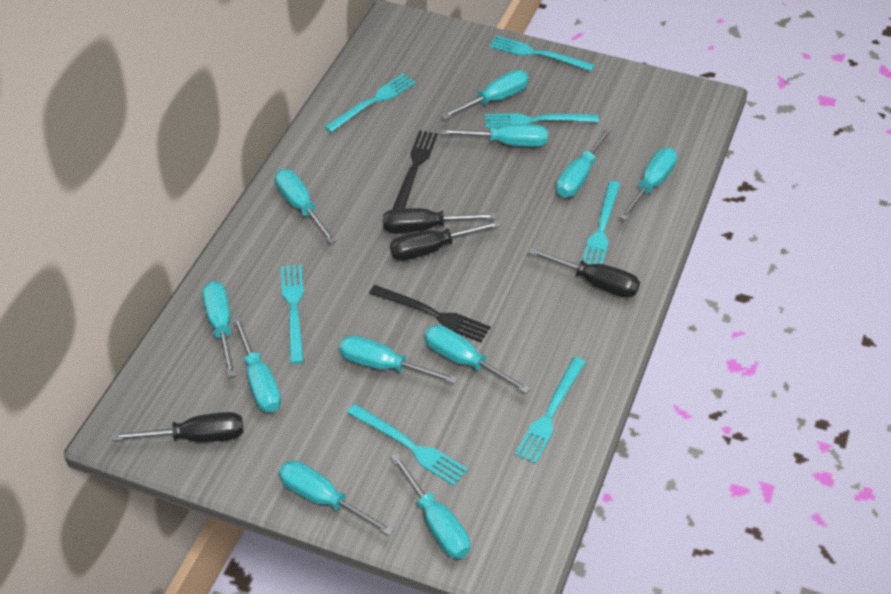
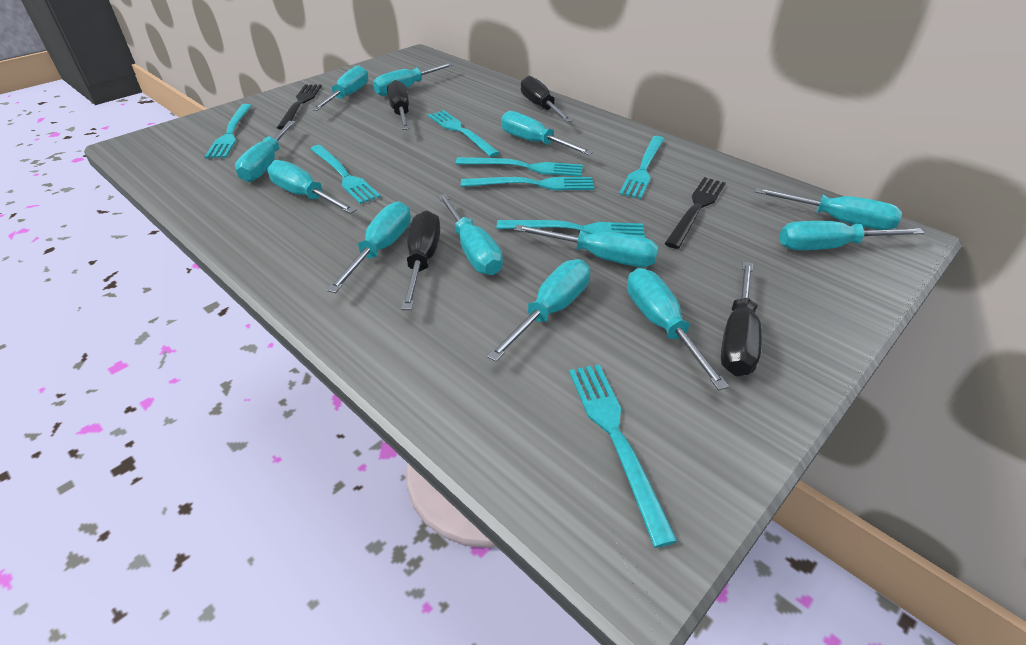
turquoise fork: 7 -> 8
turquoise screwdriver: 11 -> 12

